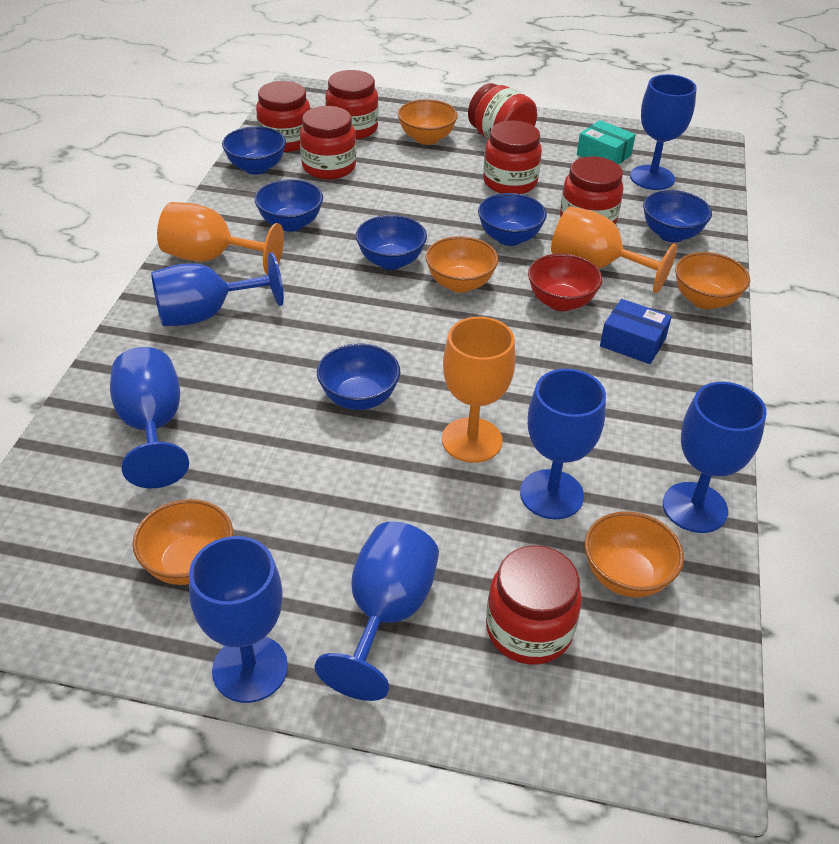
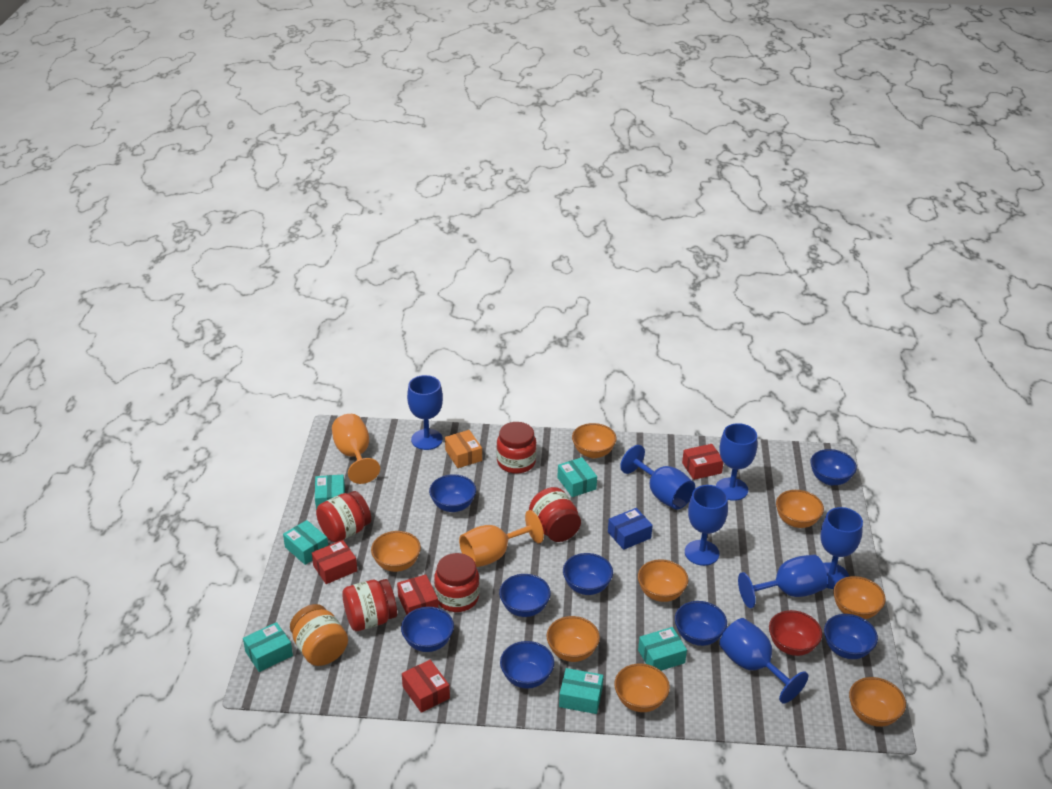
blue bowl: 6 -> 8
orange bowl: 5 -> 8
orange box: 0 -> 1
orange goblet: 3 -> 2
orange jar: 0 -> 1
red box: 0 -> 4
red jar: 7 -> 5
turquoise box: 1 -> 6

